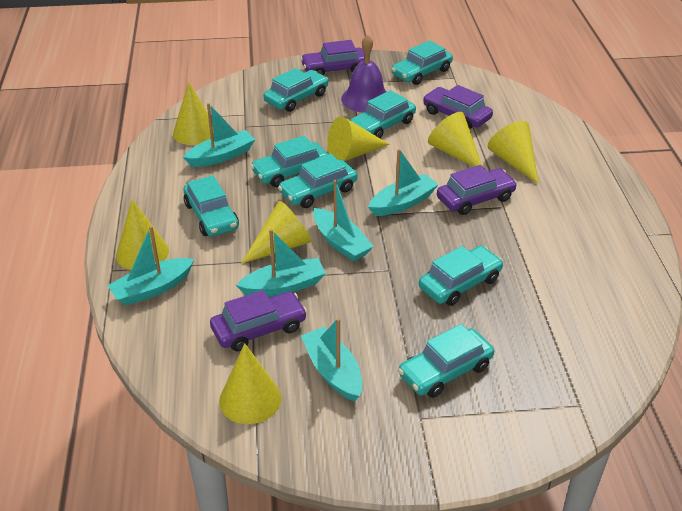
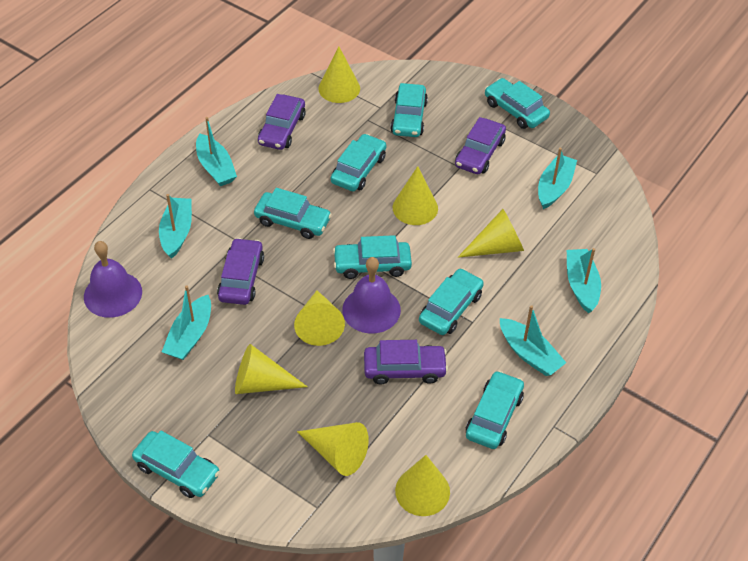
purple bell: 1 -> 2

